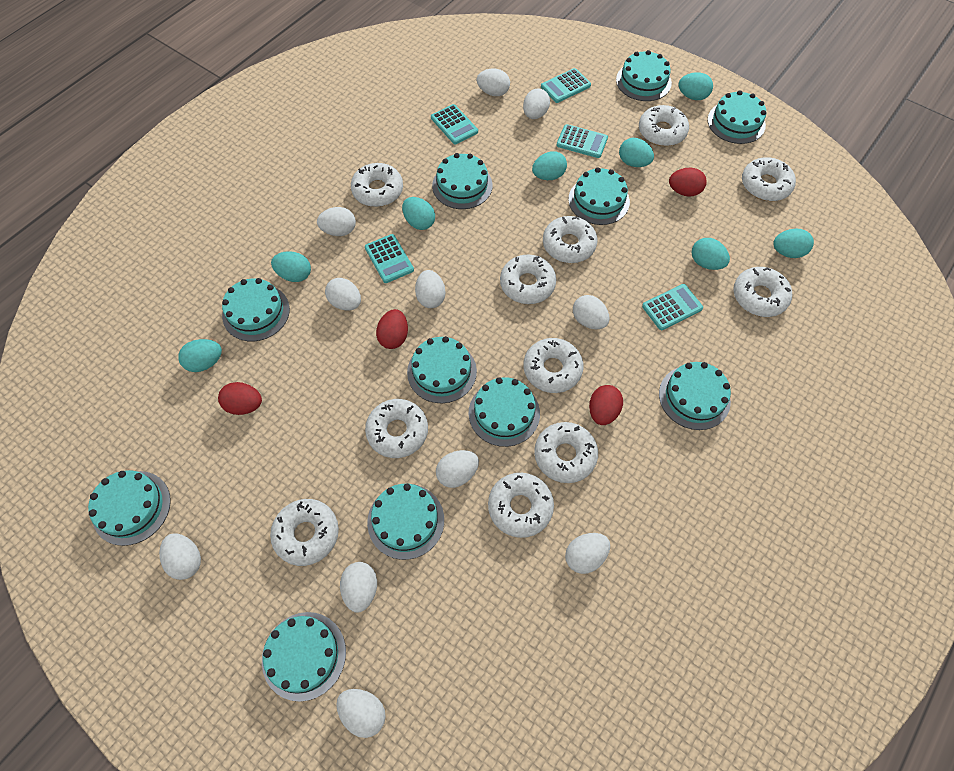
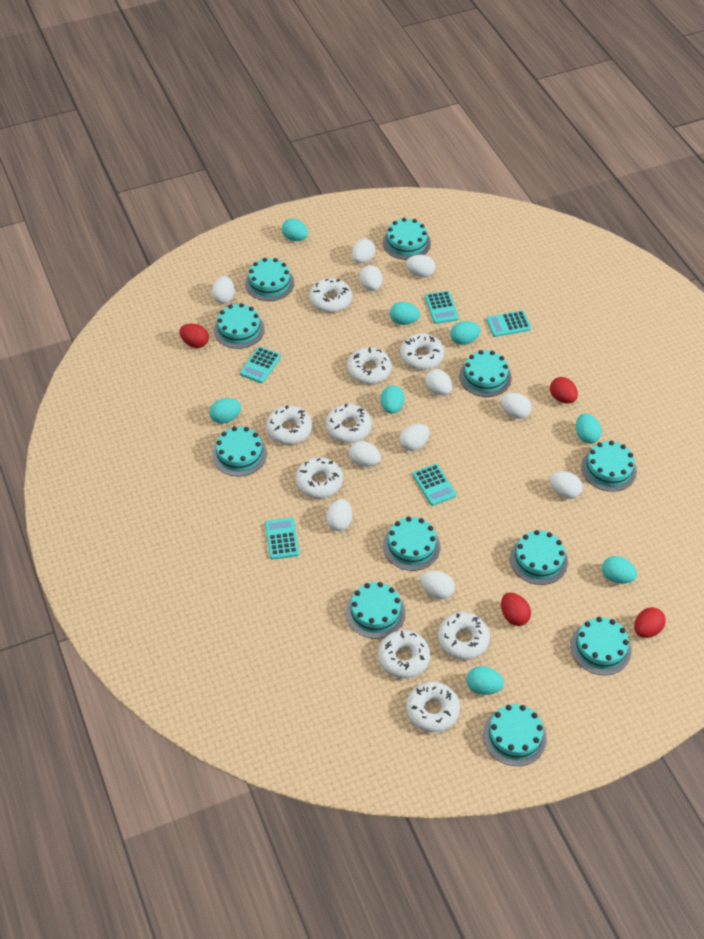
white donut: 11 -> 9

